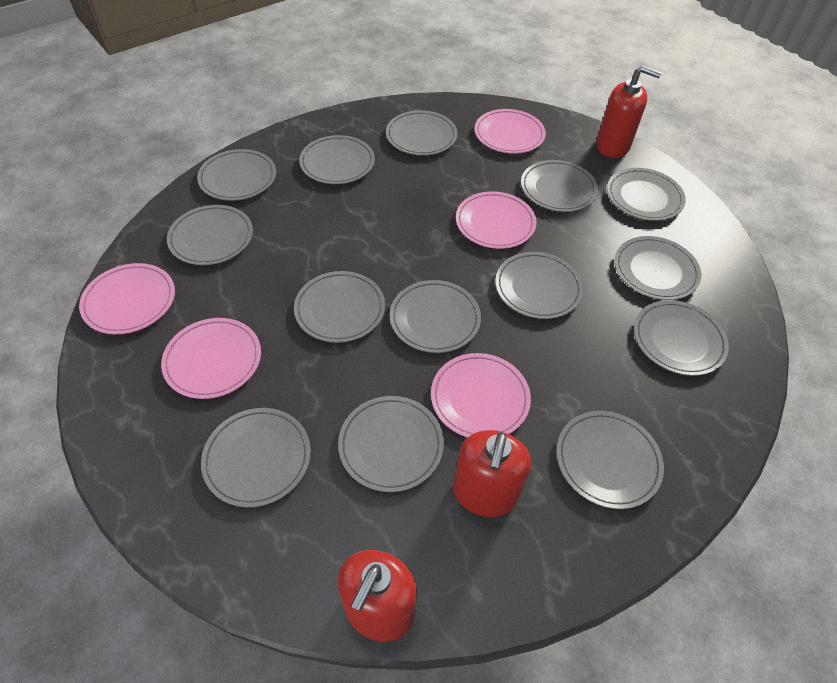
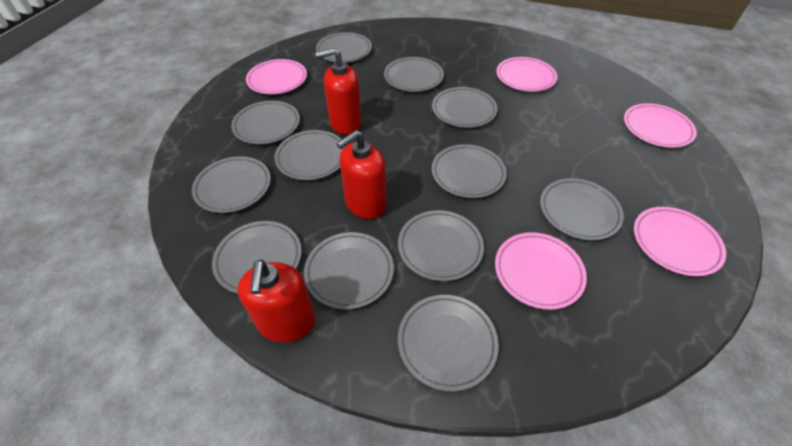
grey plate: 14 -> 12

